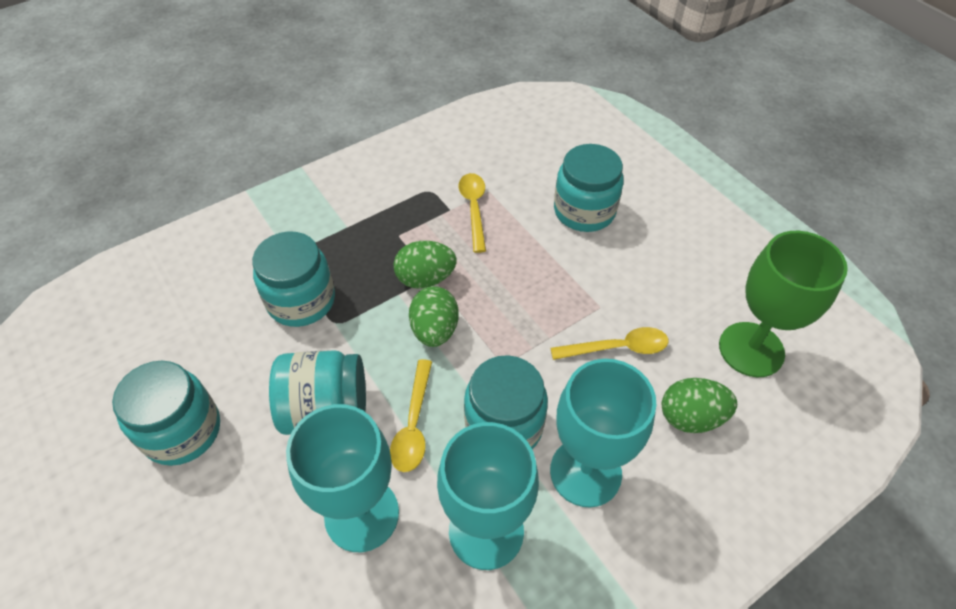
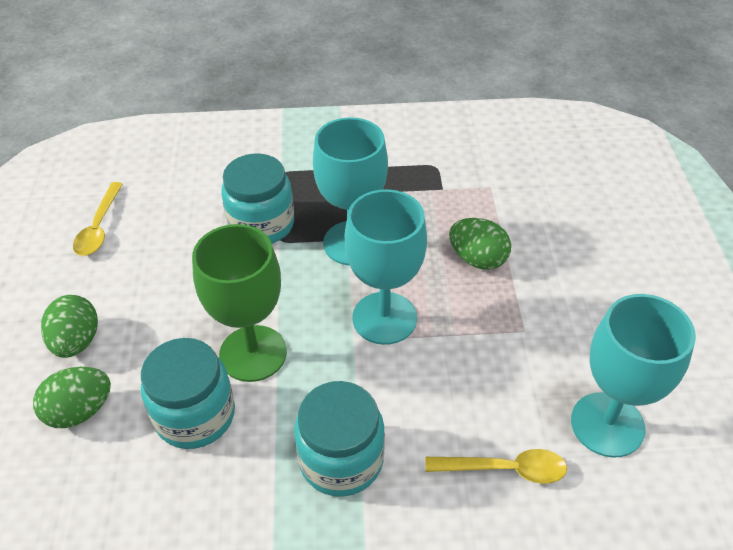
turquoise jar: 5 -> 3
yellow spoon: 3 -> 2

